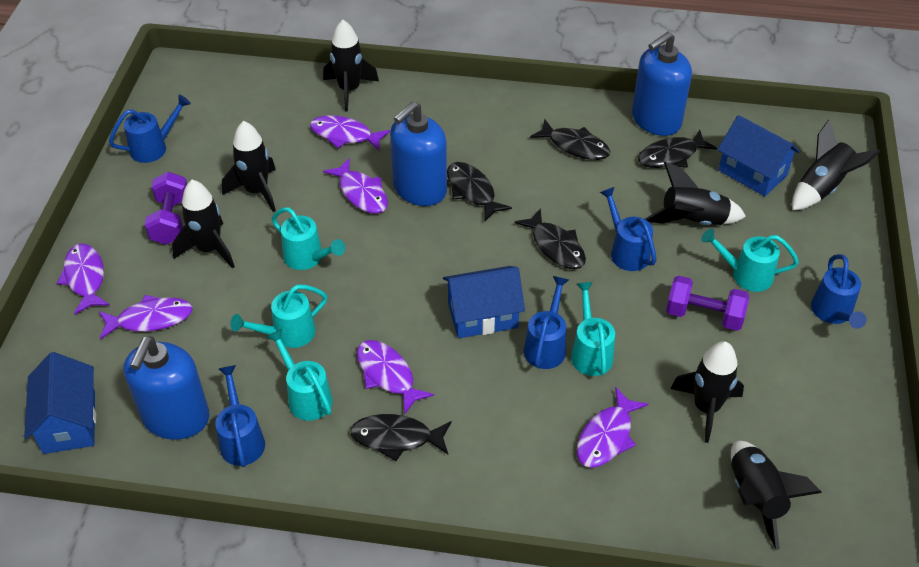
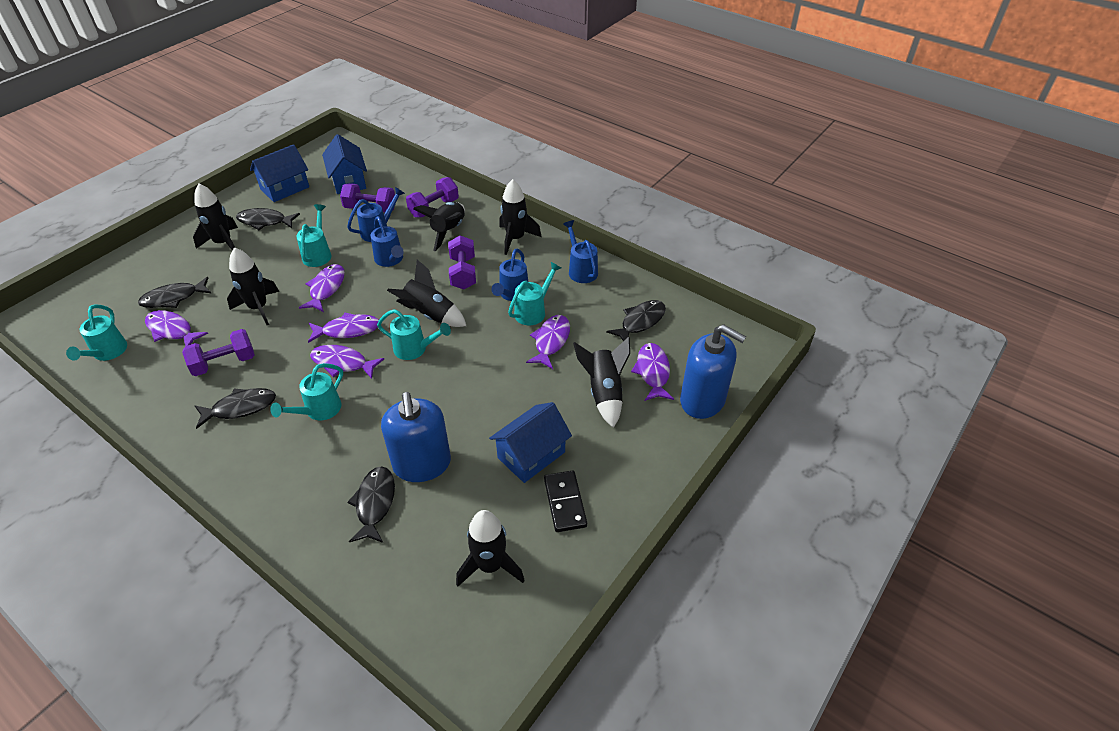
black domino: 0 -> 1
blue soap dispenser: 3 -> 2
blue watering can: 5 -> 4
purple dumbbell: 2 -> 4

